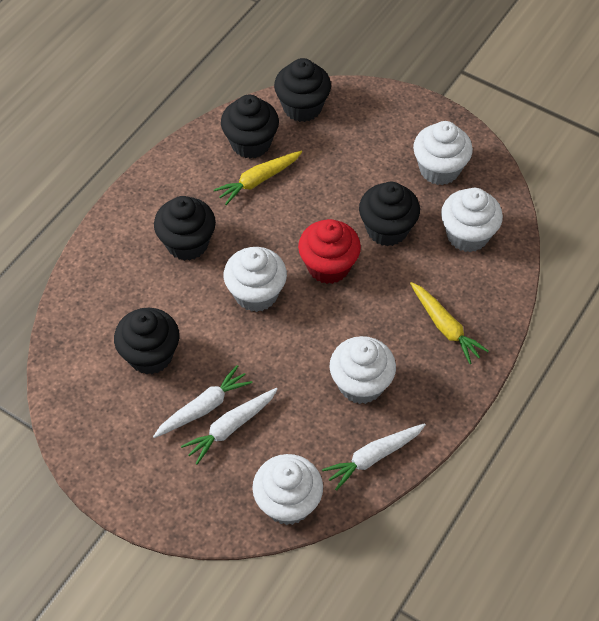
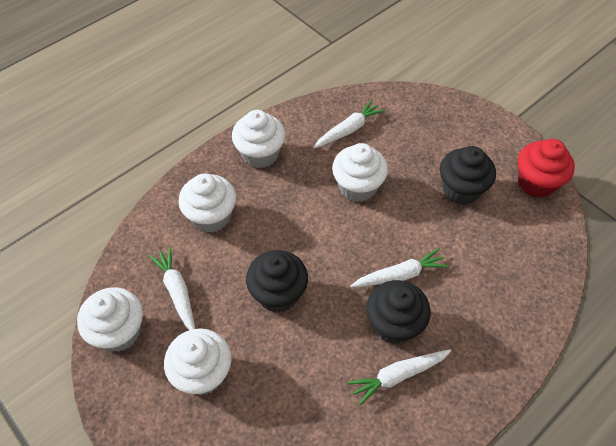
black cupcake: 5 -> 3
white carrot: 3 -> 4
yellow carrot: 2 -> 0

